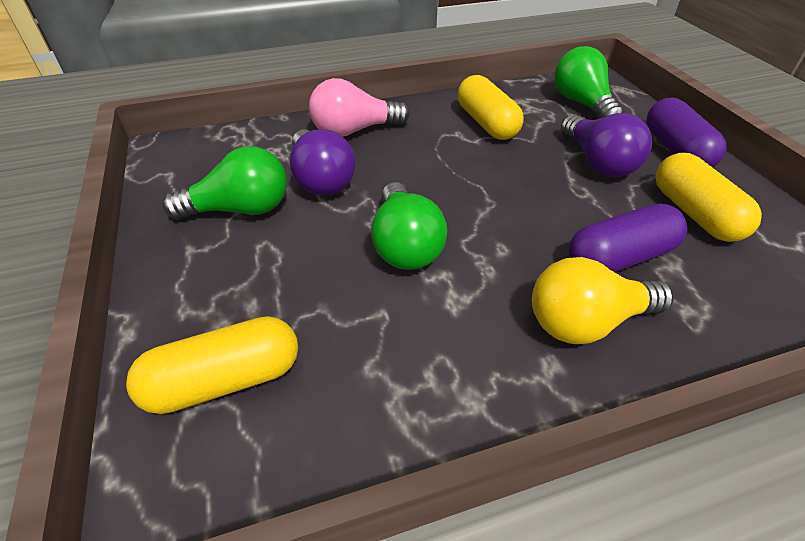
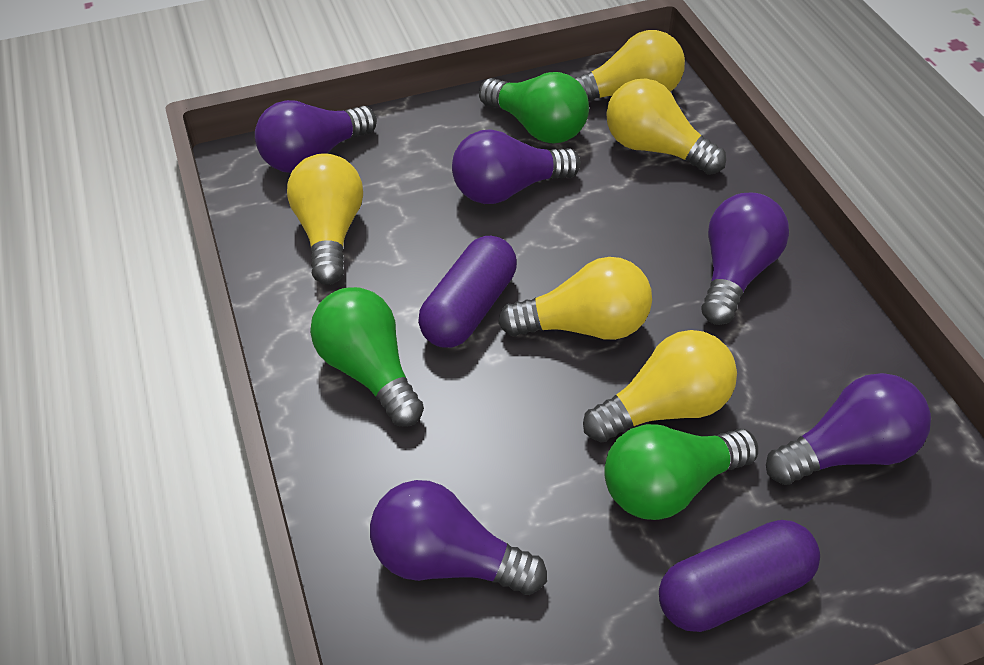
pink light bulb: 1 -> 0
purple light bulb: 2 -> 5
yellow capsule: 3 -> 0
yellow light bulb: 1 -> 5

